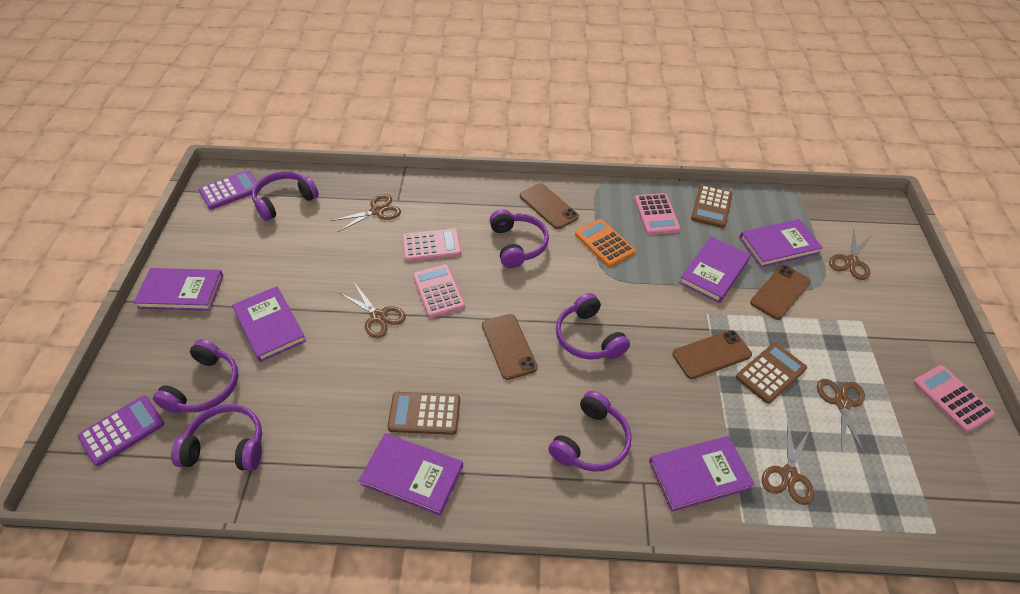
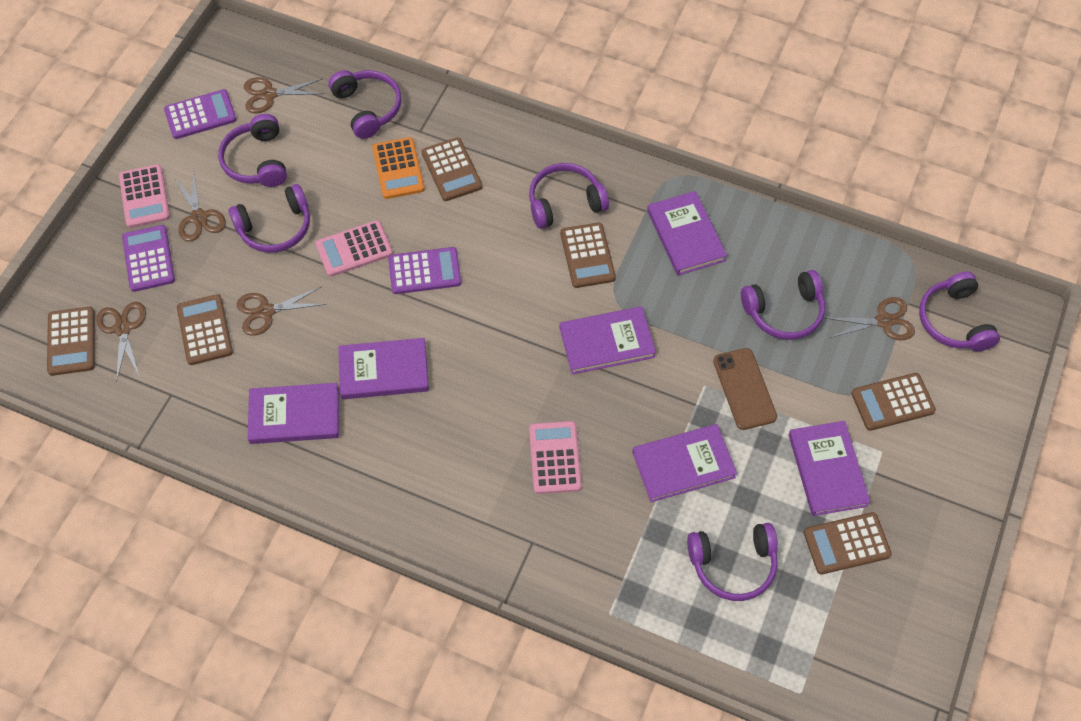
brown calculator: 3 -> 6
brown phone: 4 -> 1
pink calculator: 4 -> 3
purple calculator: 2 -> 3
purple headphones: 6 -> 7

